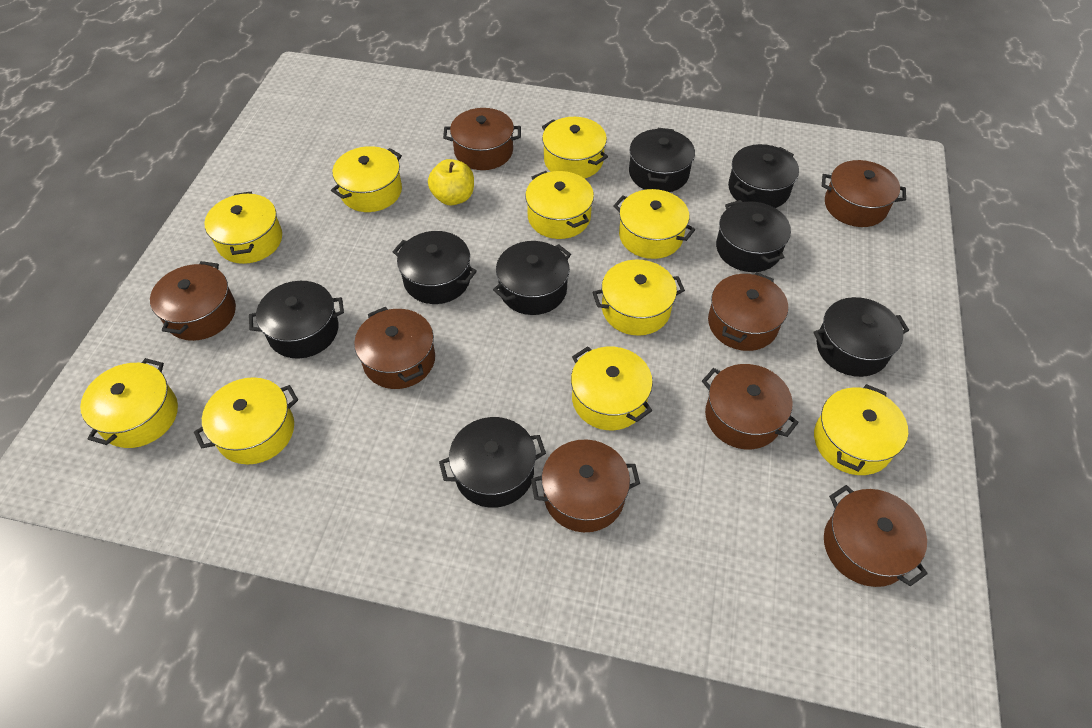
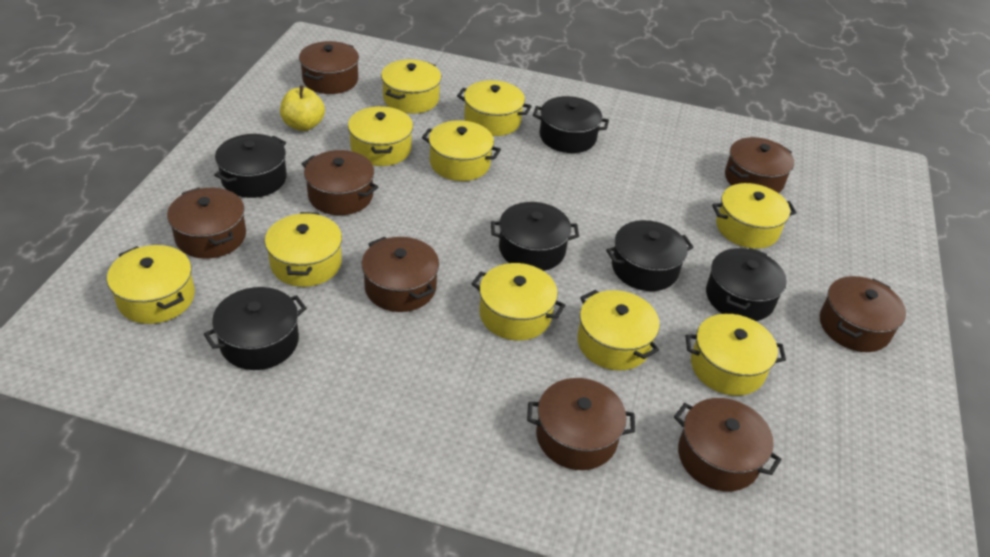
black pot: 8 -> 6

